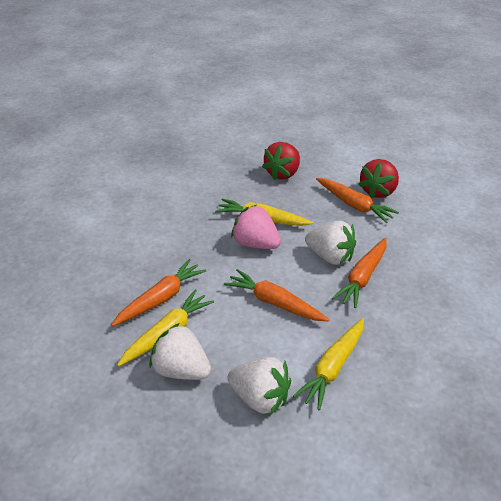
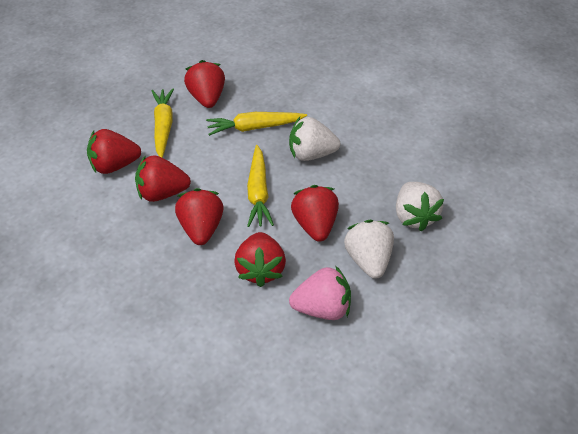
orange carrot: 4 -> 0
red strawberry: 2 -> 6

